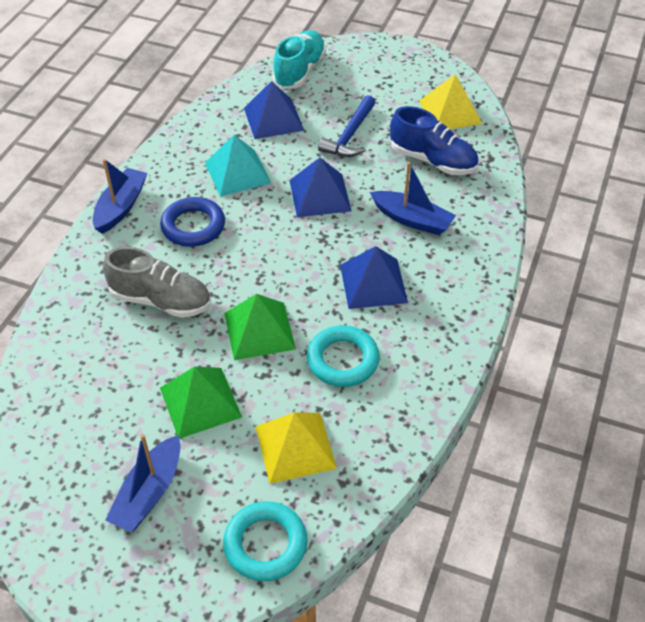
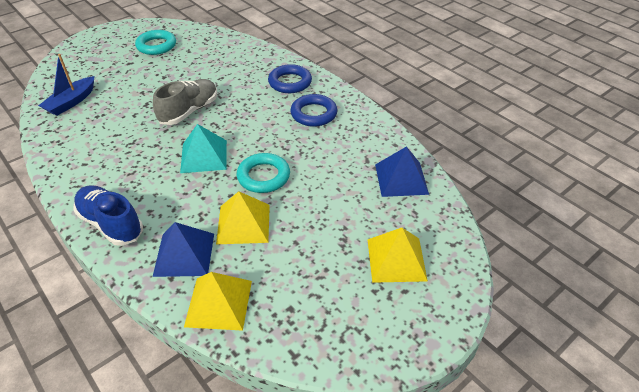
blue boat: 3 -> 1
blue hammer: 1 -> 0
blue pyramid: 3 -> 2
blue ring: 1 -> 2
green pyramid: 2 -> 0
turquoise shoe: 1 -> 0
yellow pyramid: 2 -> 3

